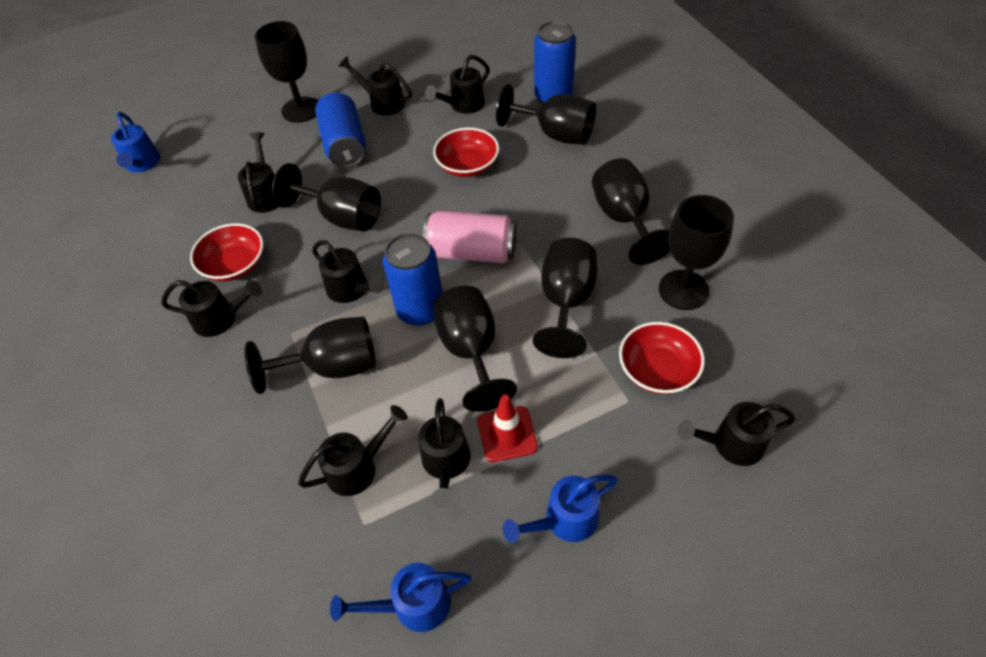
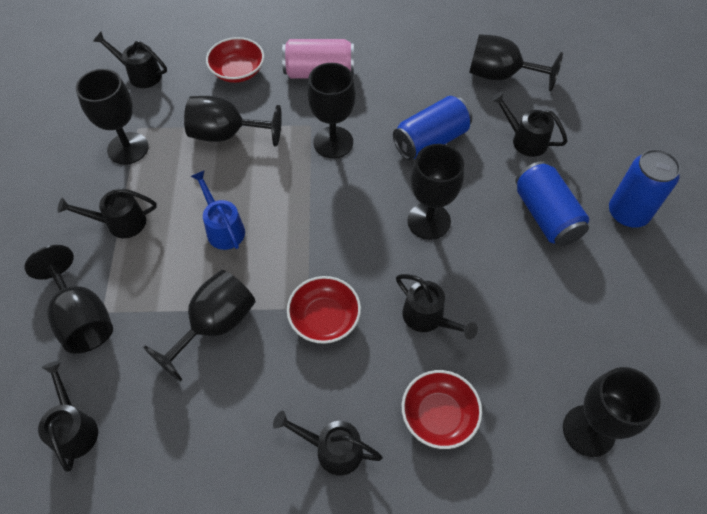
black watering can: 8 -> 6
blue watering can: 3 -> 1
red traffic cone: 1 -> 0

